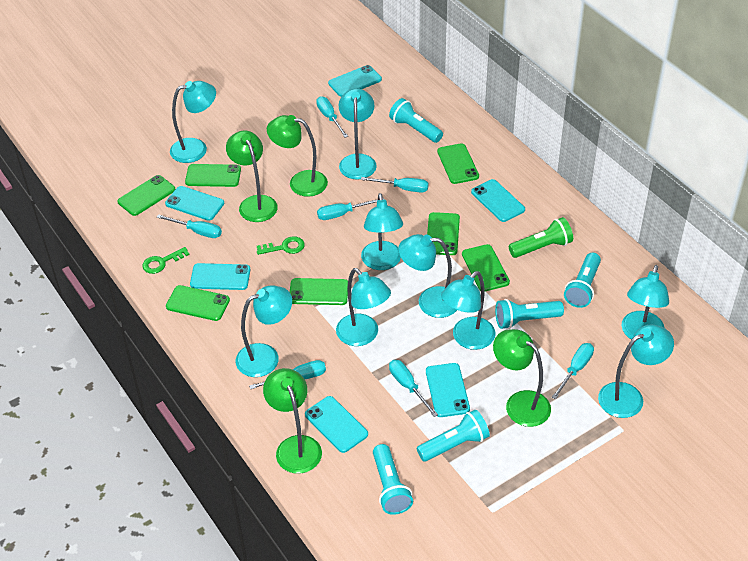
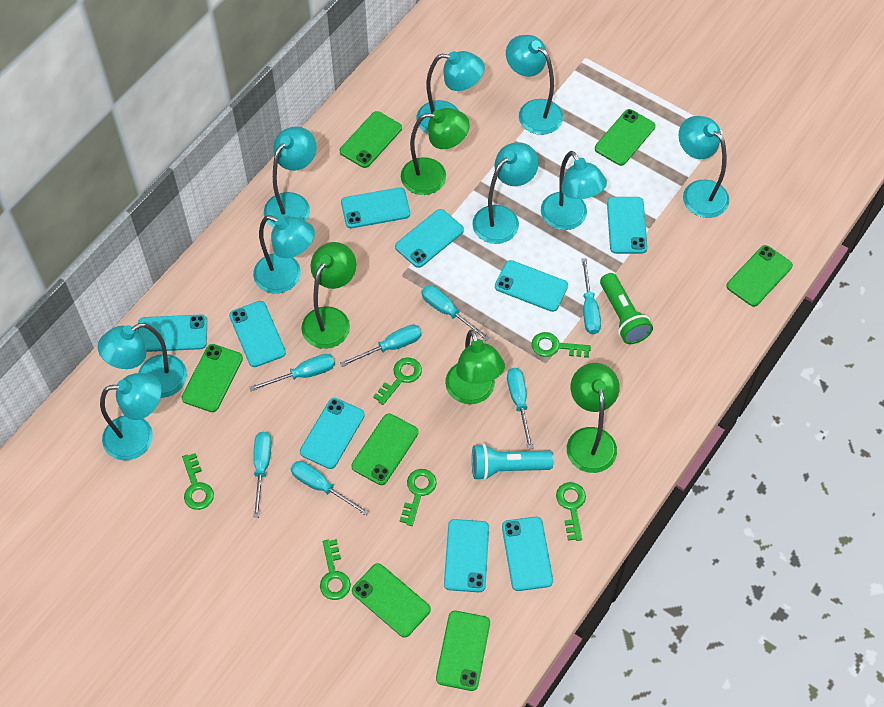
green key: 2 -> 6
turquoise flashlight: 5 -> 1
turquoise phone: 6 -> 9

